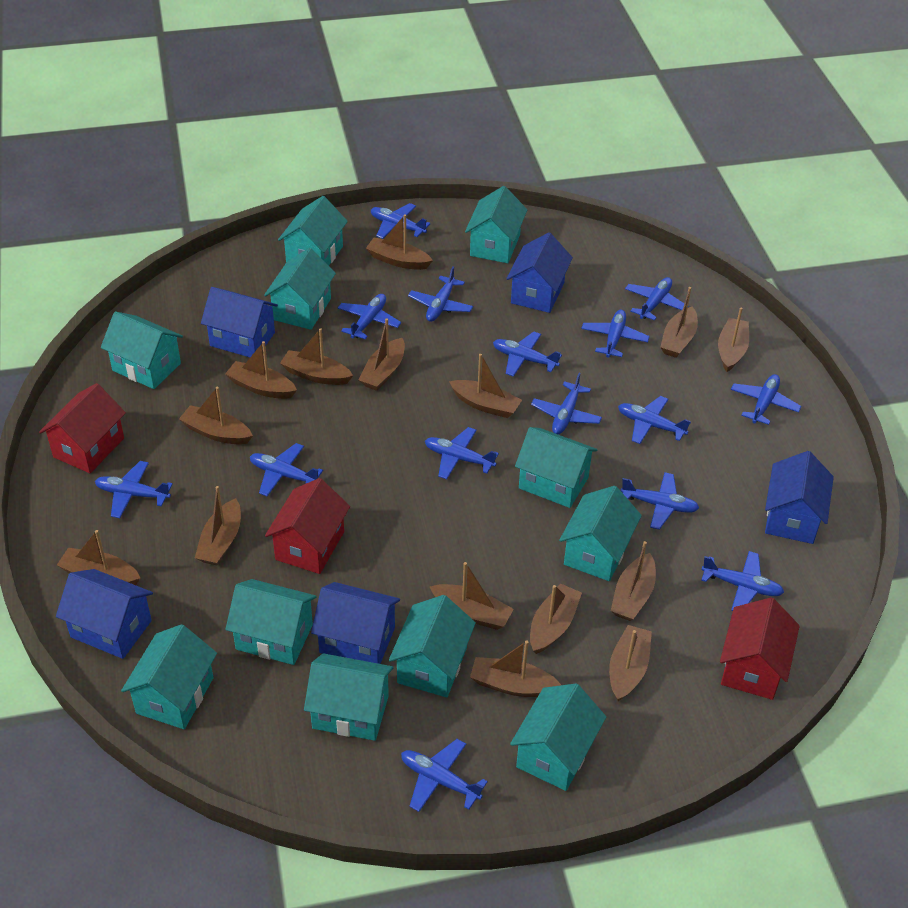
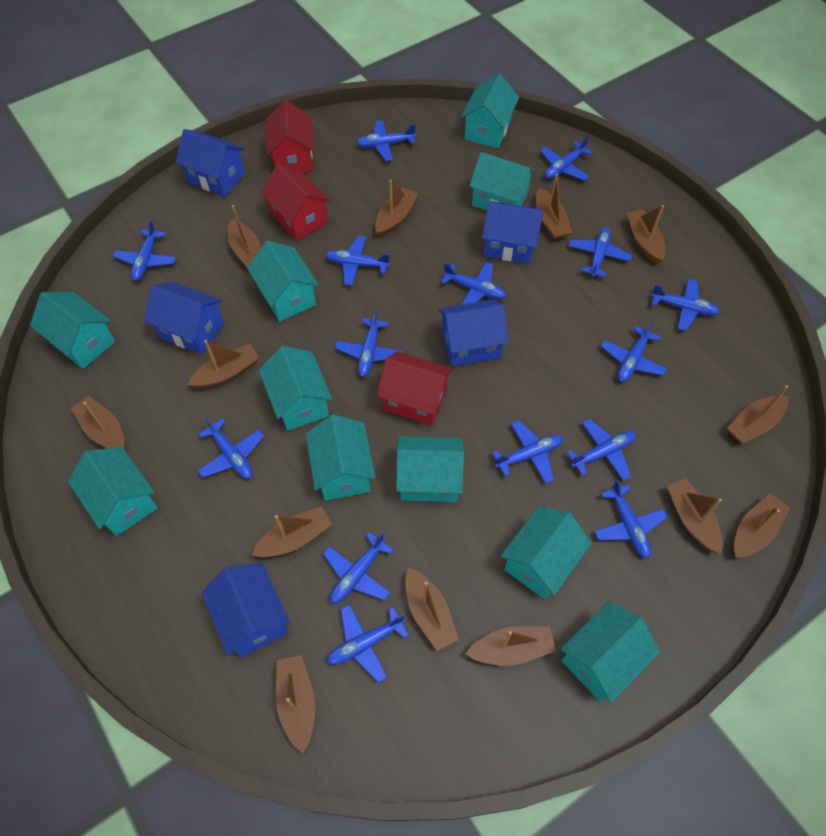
brown boat: 15 -> 13
turquoise house: 11 -> 10

